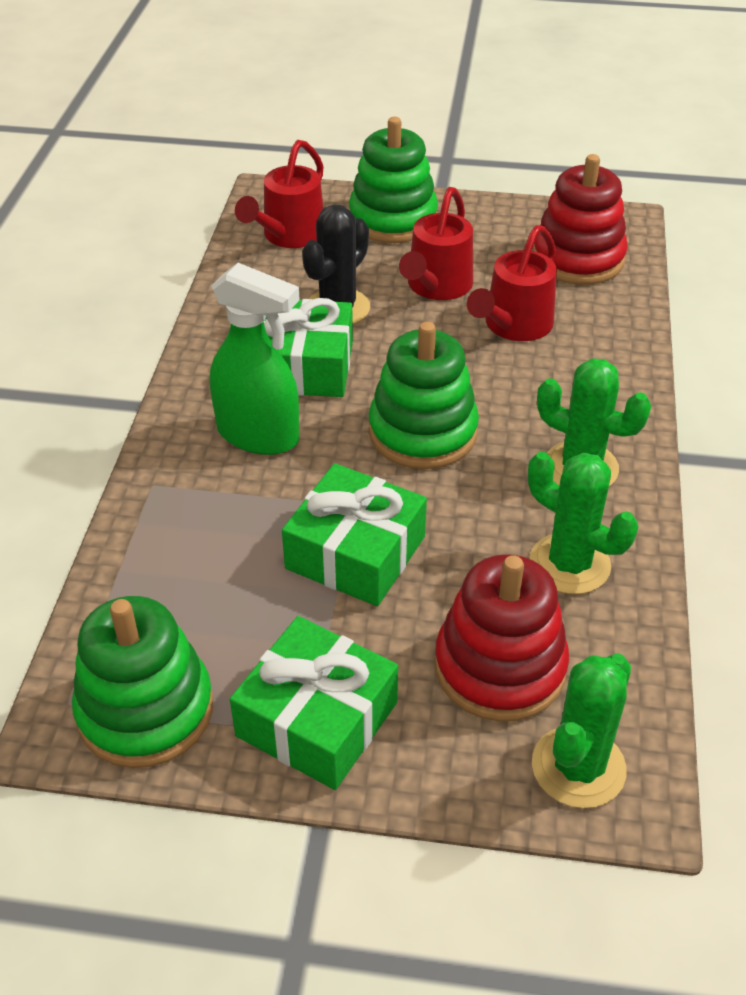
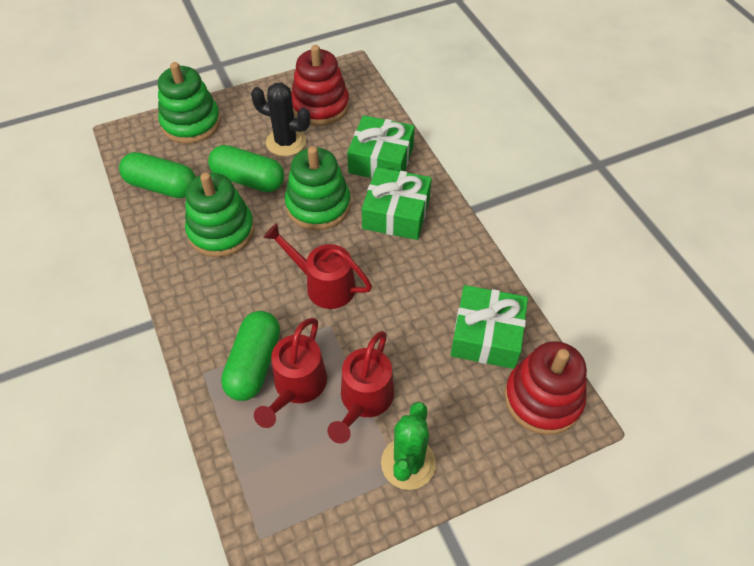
green cactus: 3 -> 1
green capsule: 0 -> 3
green spray bottle: 1 -> 0

